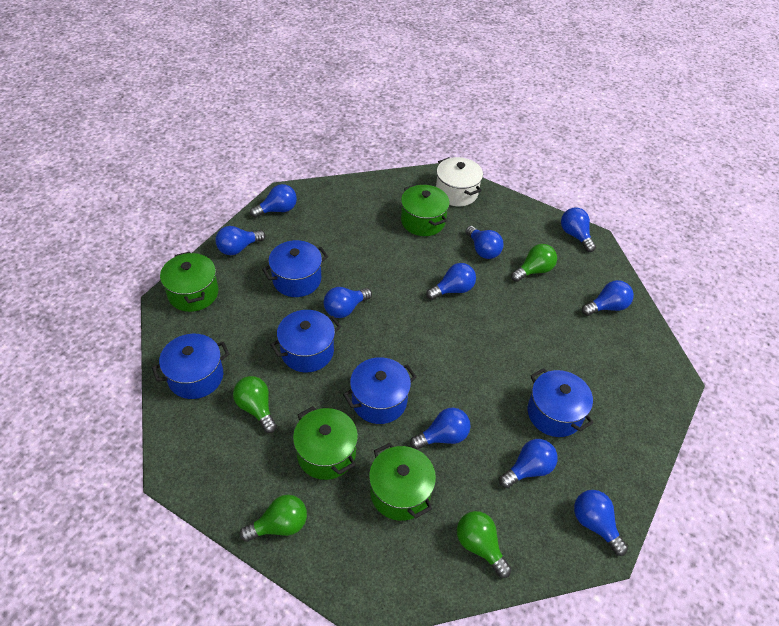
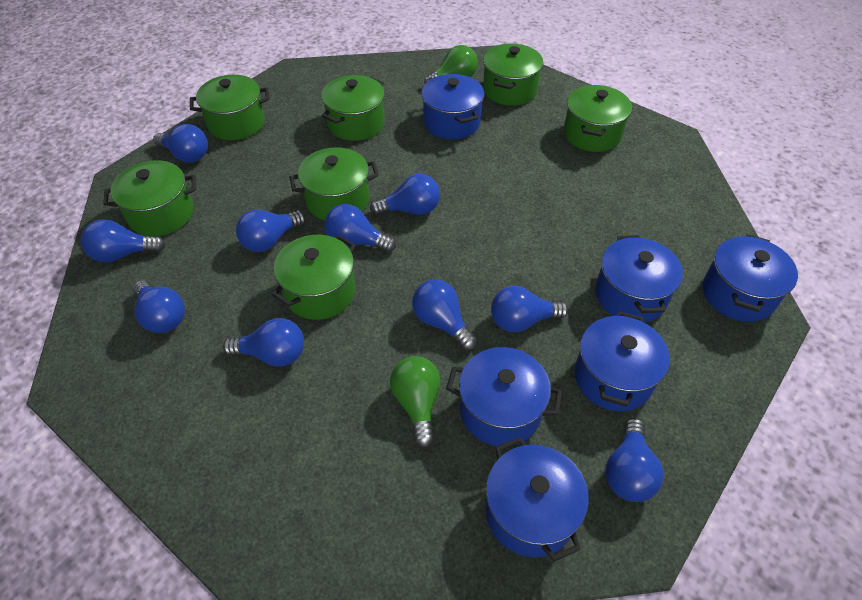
blue pot: 5 -> 6
green light bulb: 4 -> 2
green pot: 4 -> 7
white pot: 1 -> 0

